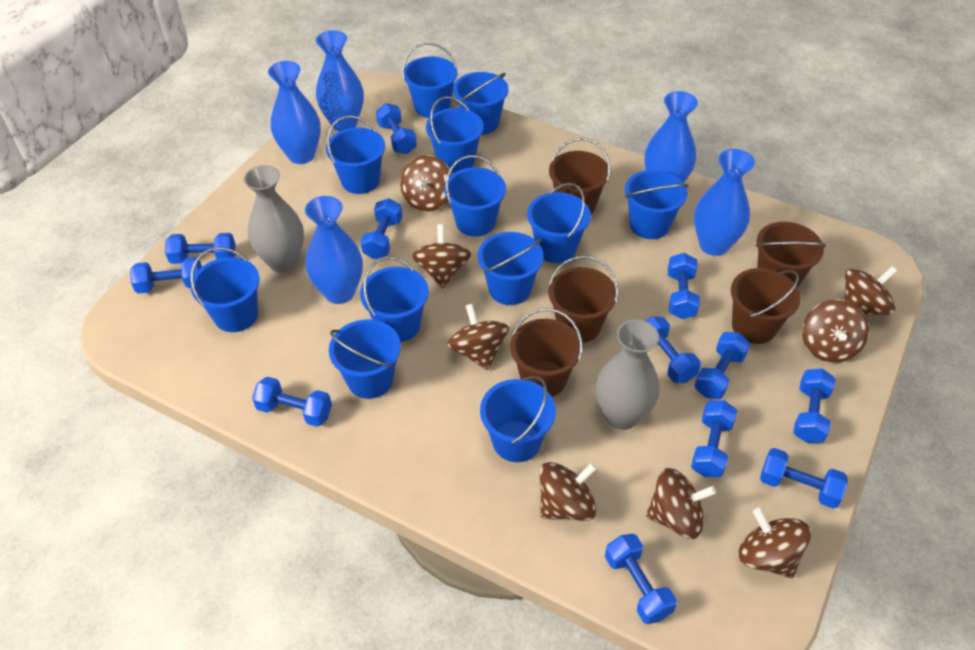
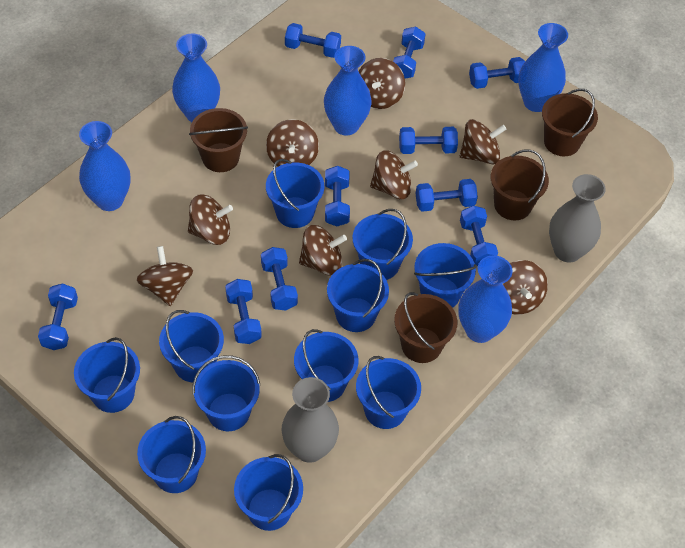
blue bucket: 12 -> 11
blue dumbbell: 12 -> 10
brown bucket: 5 -> 4

